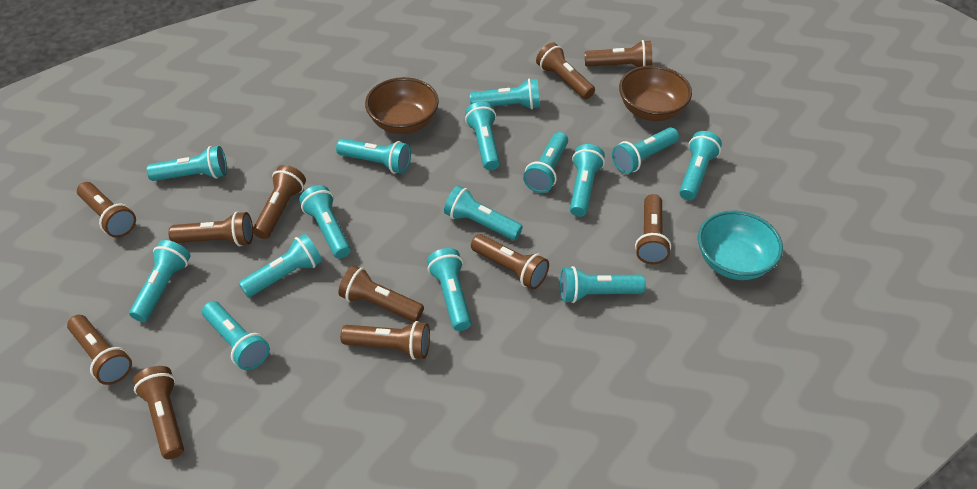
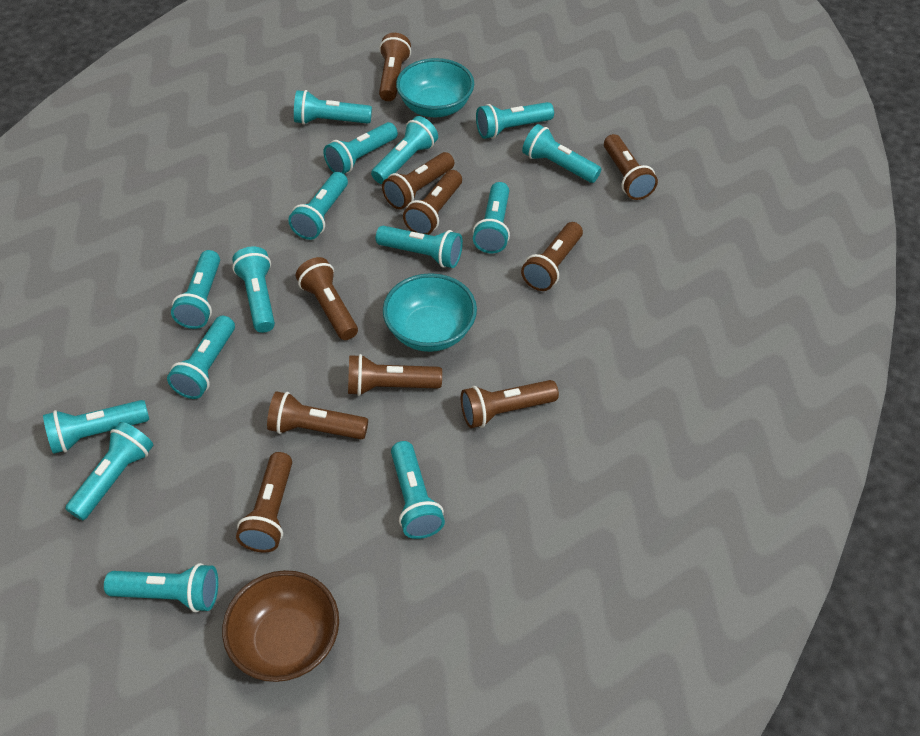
brown bowl: 2 -> 1
brown flashlight: 11 -> 10
turquoise bowl: 1 -> 2

